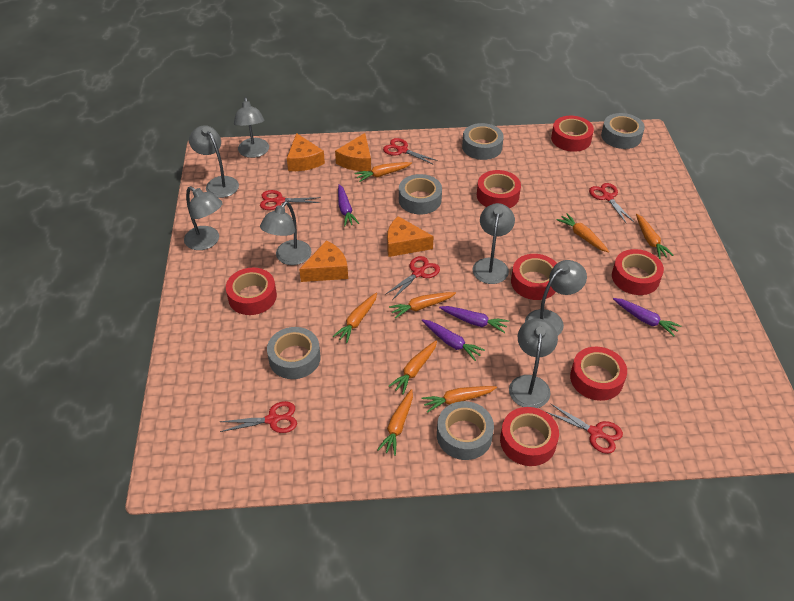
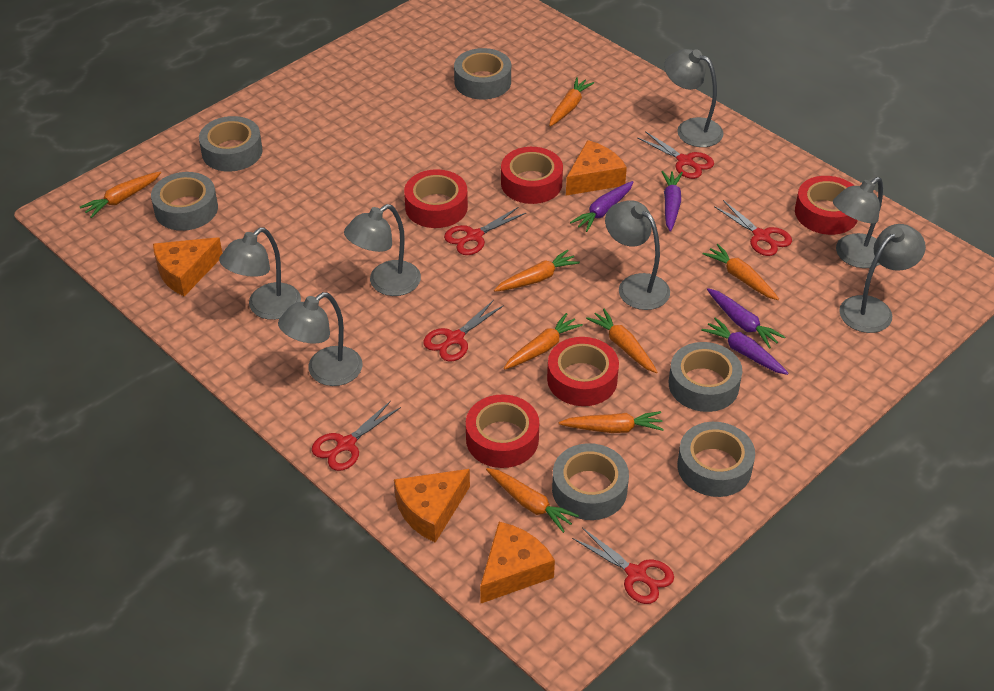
grey tape: 5 -> 6
red tape: 7 -> 5

